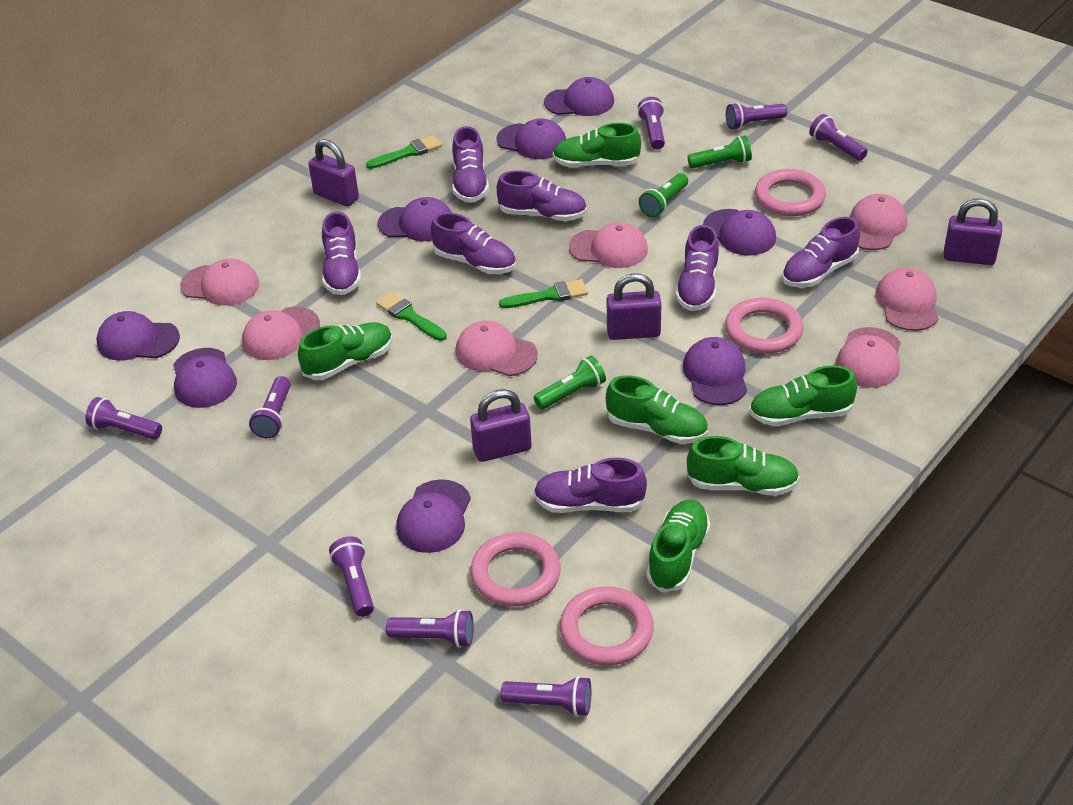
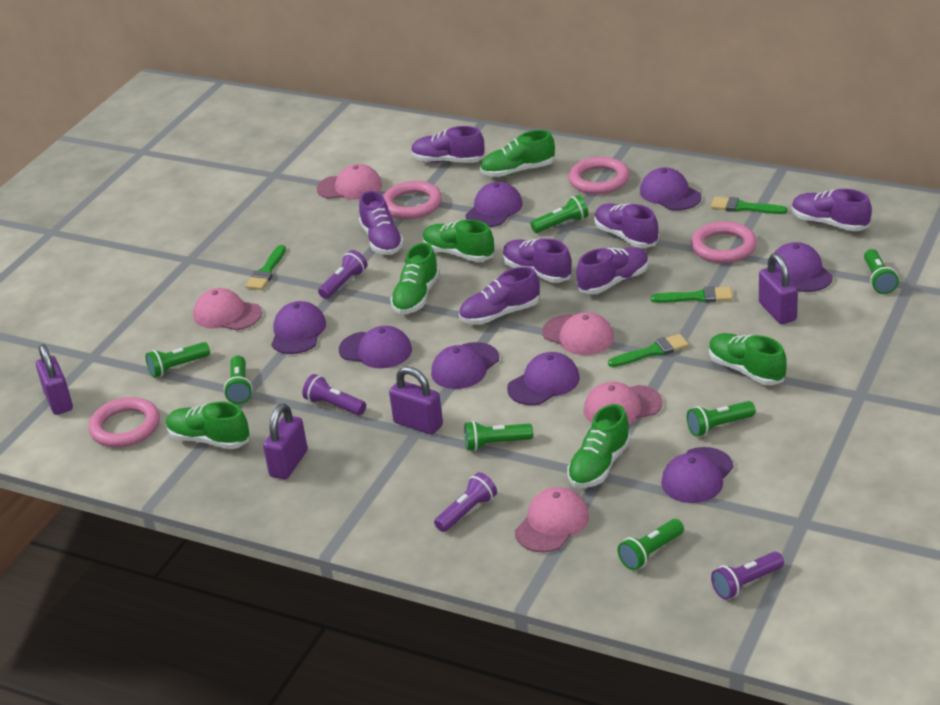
green brush: 3 -> 4
green flashlight: 3 -> 7
pink cap: 7 -> 5
purple flashlight: 8 -> 4

